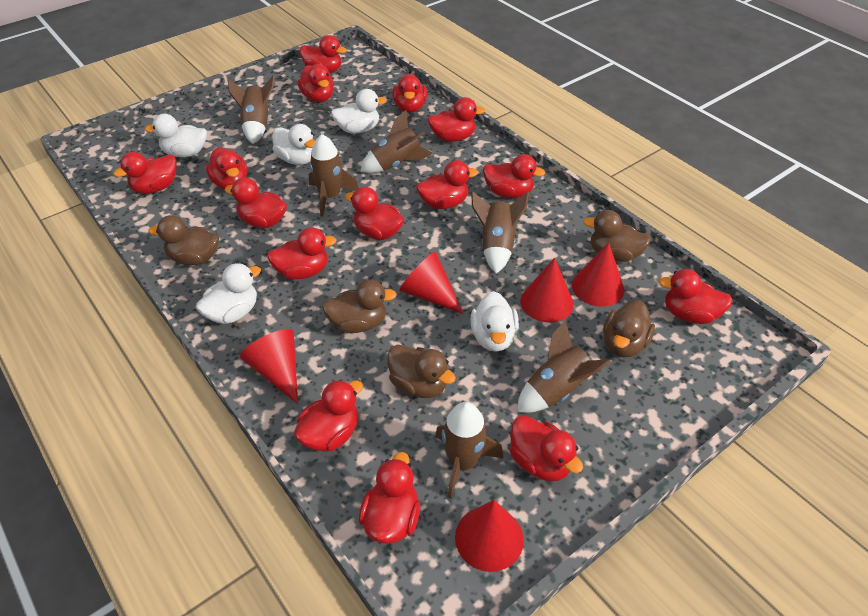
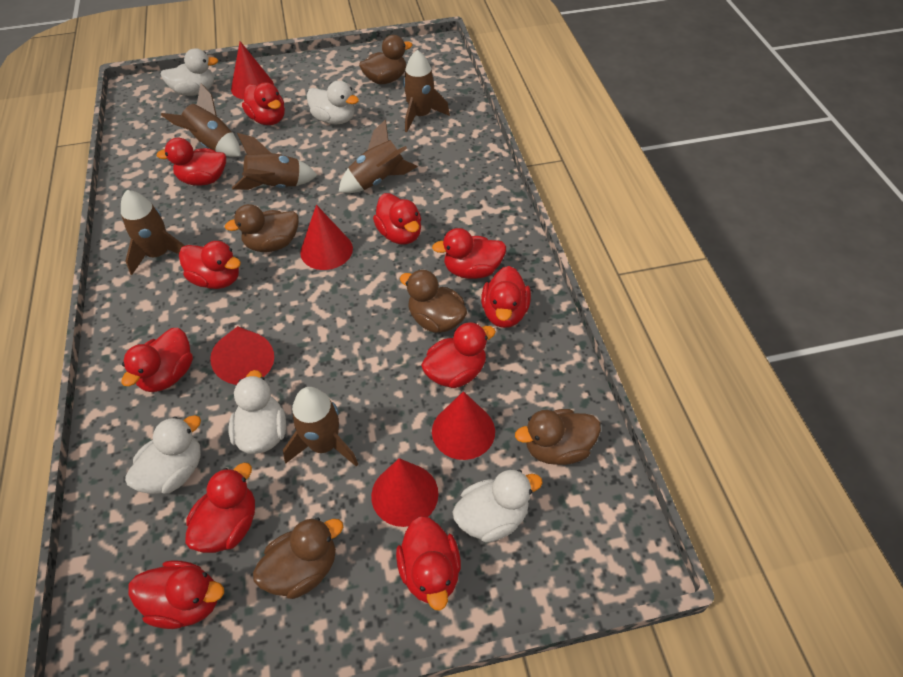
red duck: 15 -> 11

